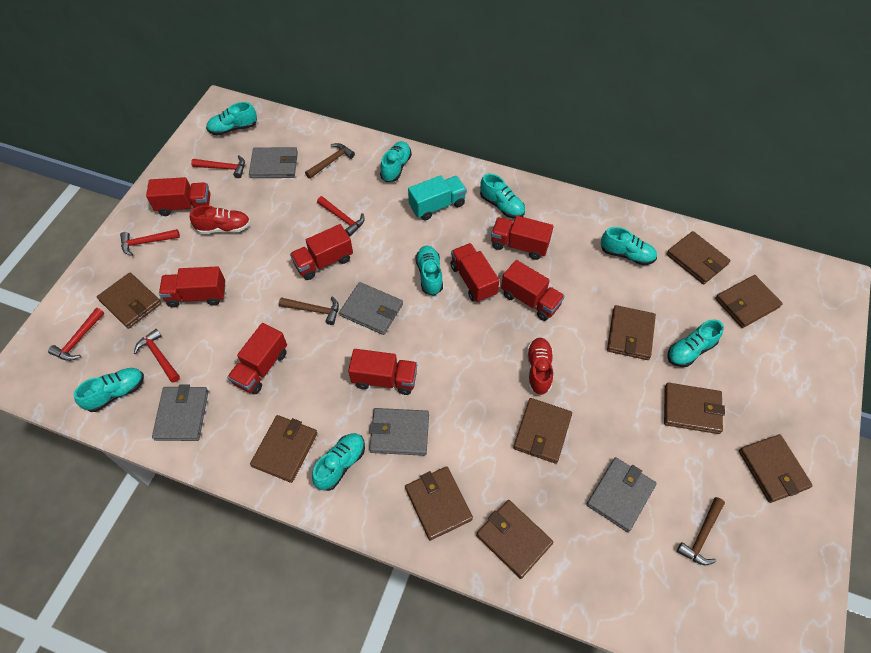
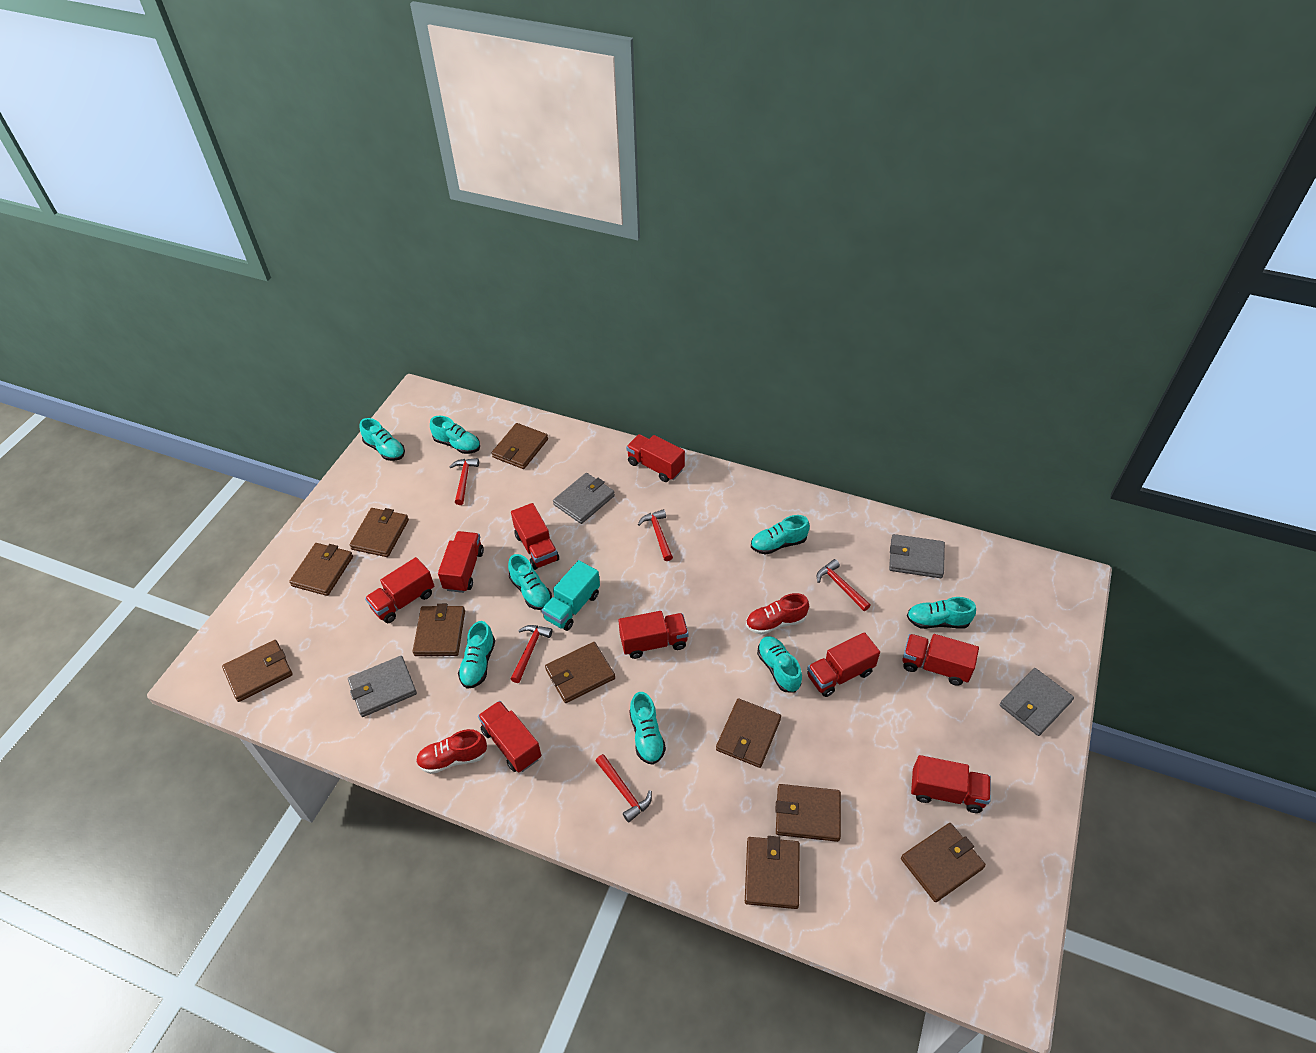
brown hammer: 3 -> 0
grey wallet: 5 -> 4
red truck: 8 -> 9

